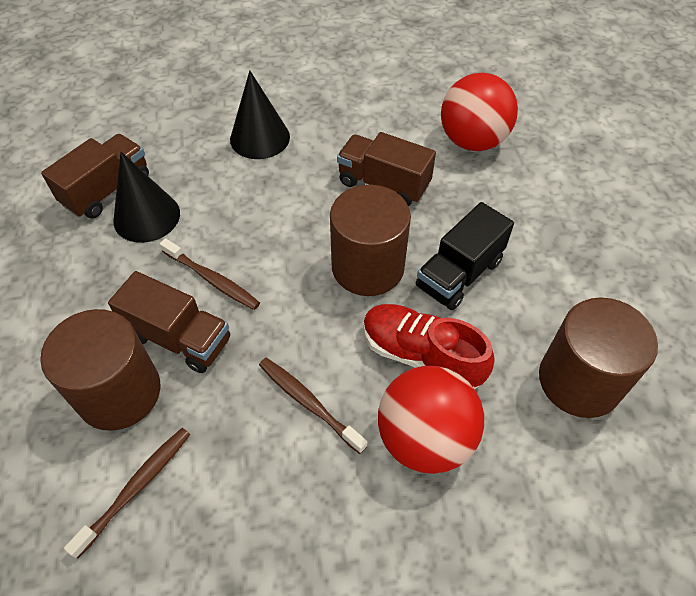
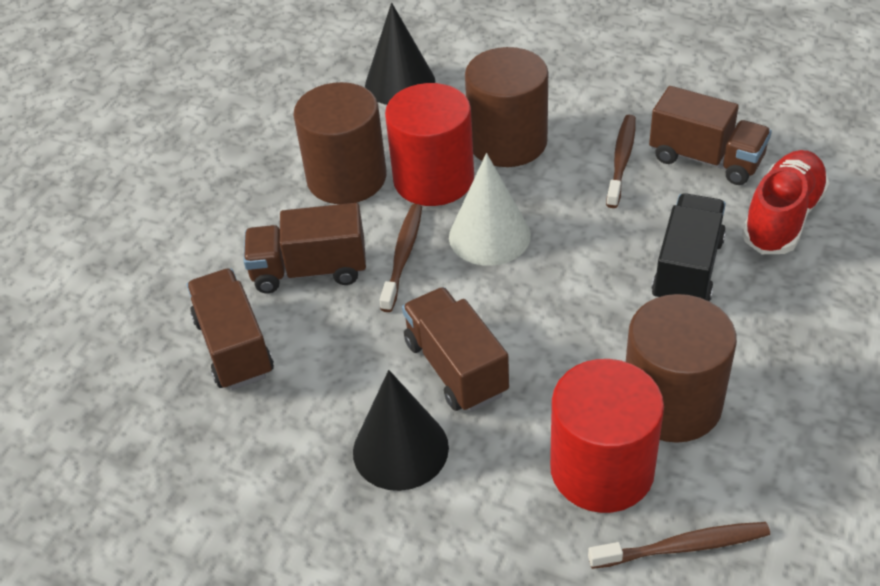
brown truck: 3 -> 4
red ball: 2 -> 0
red cylinder: 0 -> 2
white cone: 0 -> 1

